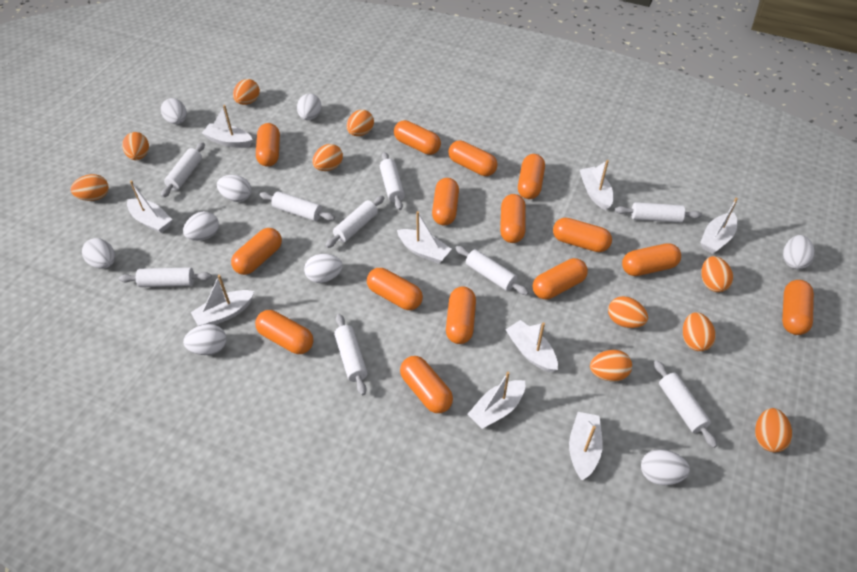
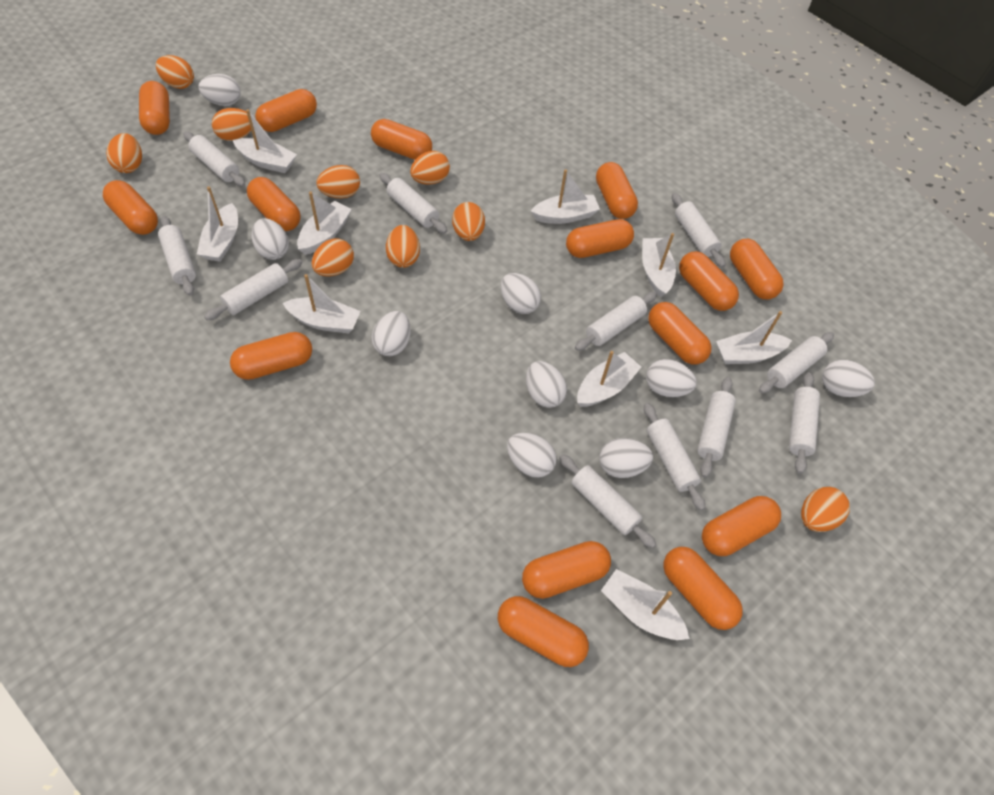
orange egg: 10 -> 9
white rolling pin: 9 -> 11

